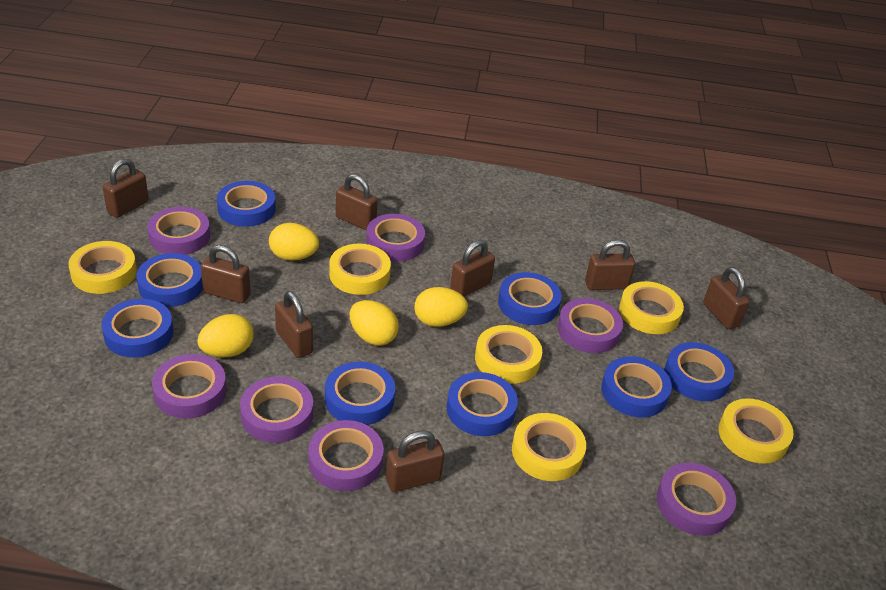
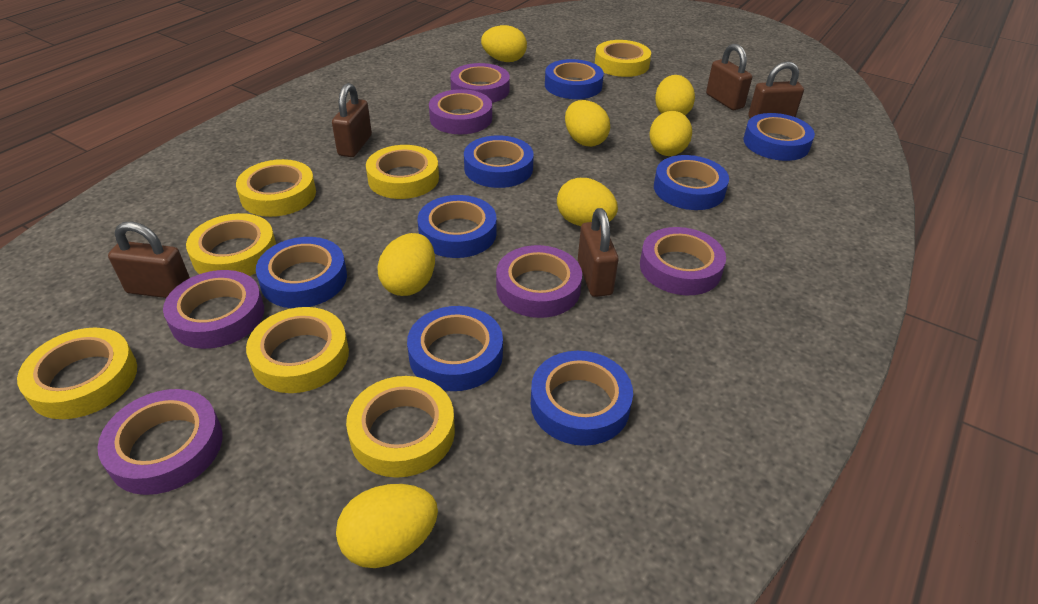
brown padlock: 8 -> 5
purple tape: 7 -> 6
yellow egg: 4 -> 7
yellow tape: 6 -> 7

